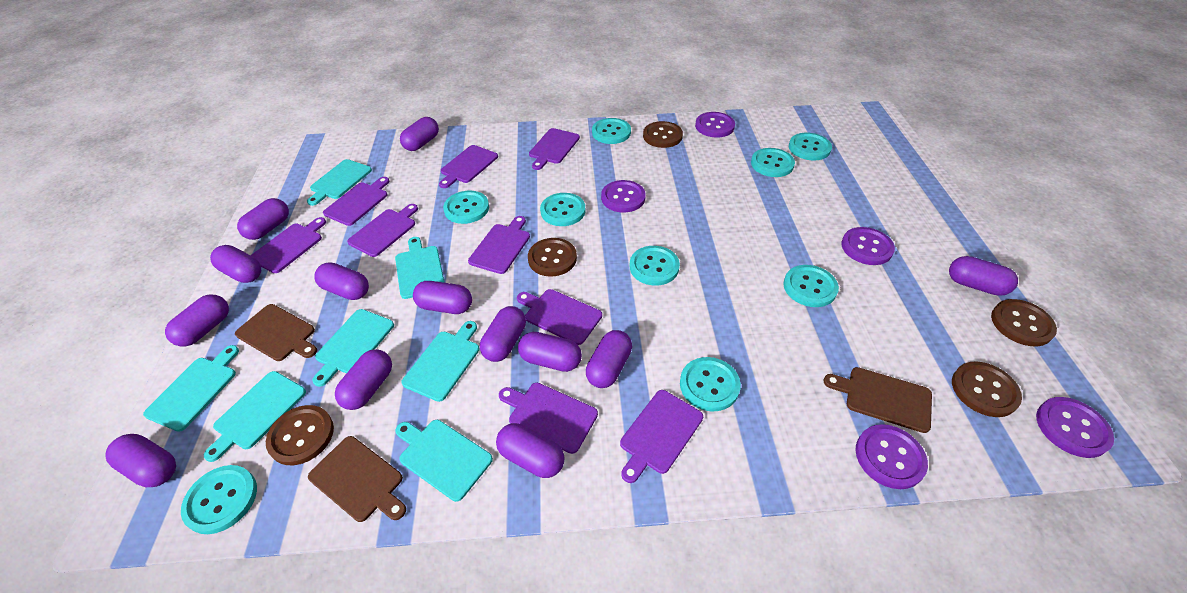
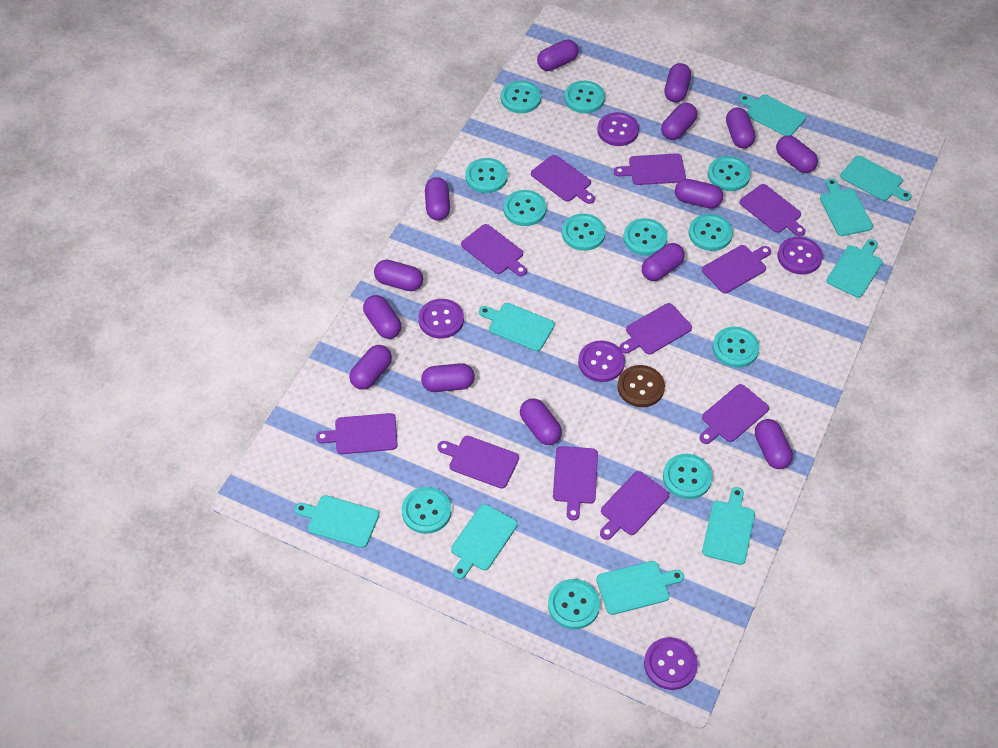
brown button: 5 -> 1
brown cutting board: 3 -> 0
purple capsule: 13 -> 14
purple cutting board: 9 -> 11
turquoise button: 9 -> 12
turquoise cutting board: 7 -> 9

